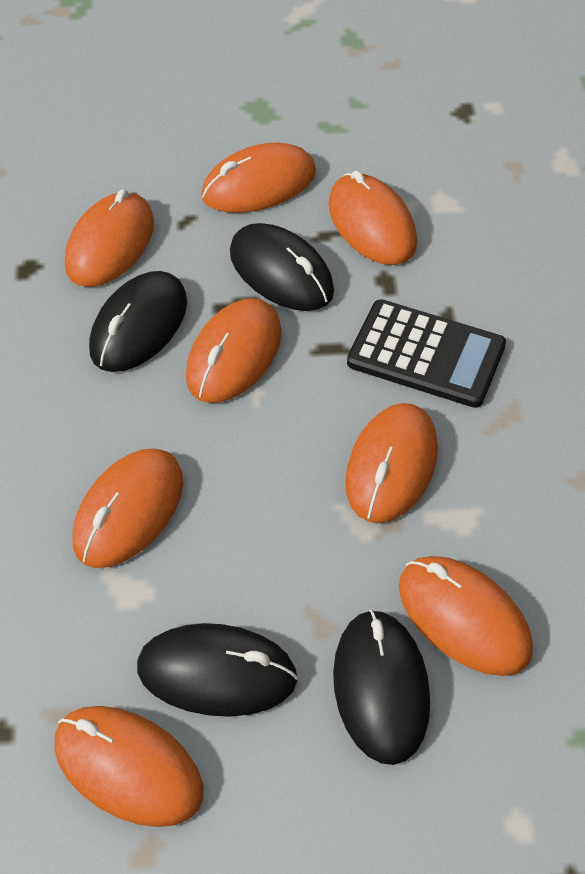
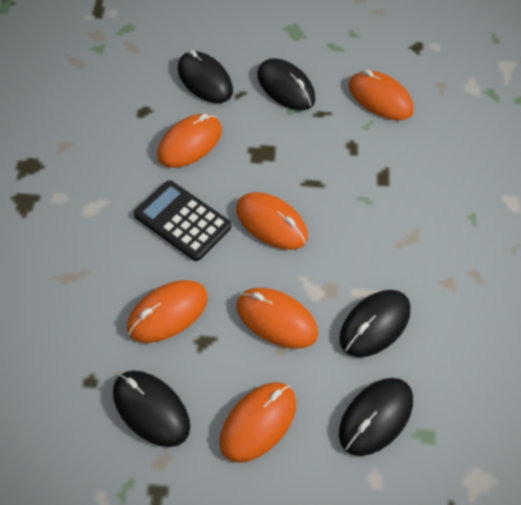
black mouse: 4 -> 5
orange mouse: 8 -> 6

